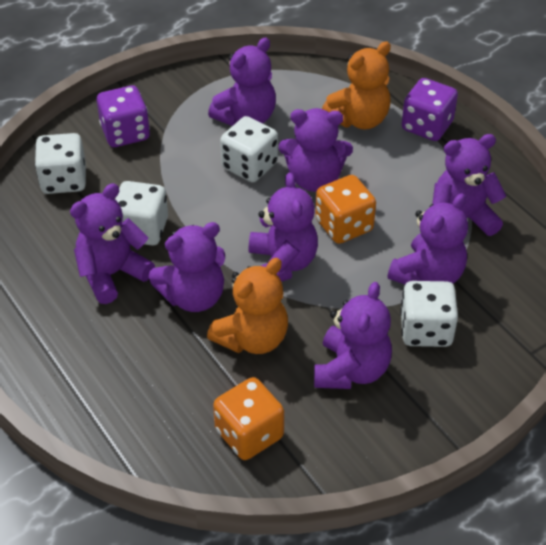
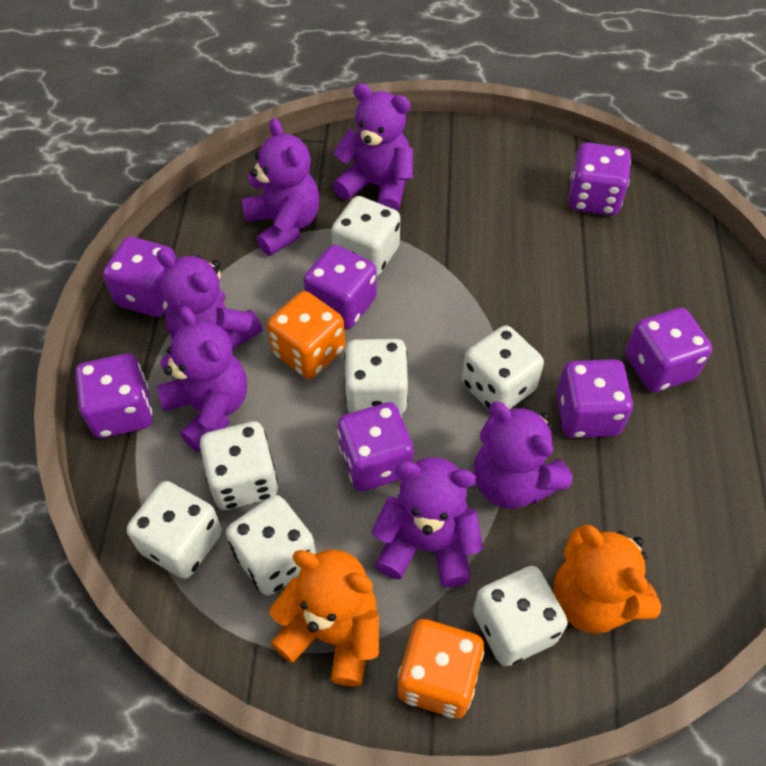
purple dice: 2 -> 7
purple teddy bear: 8 -> 6
white dice: 4 -> 7

